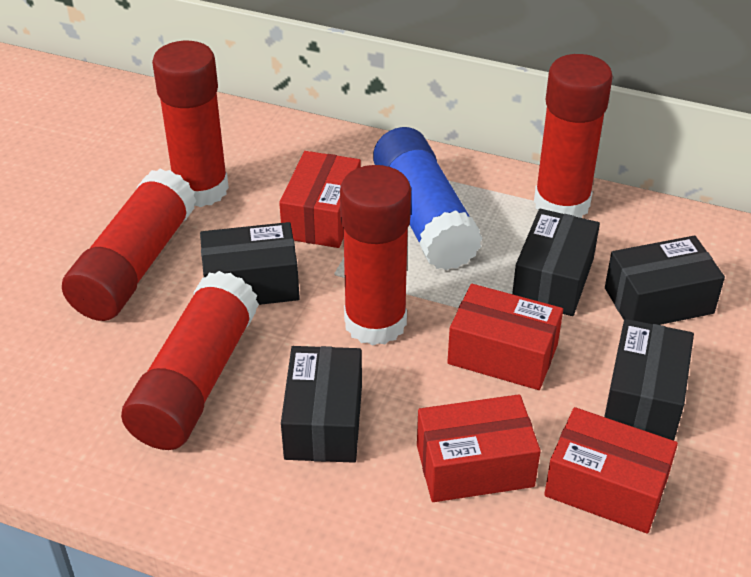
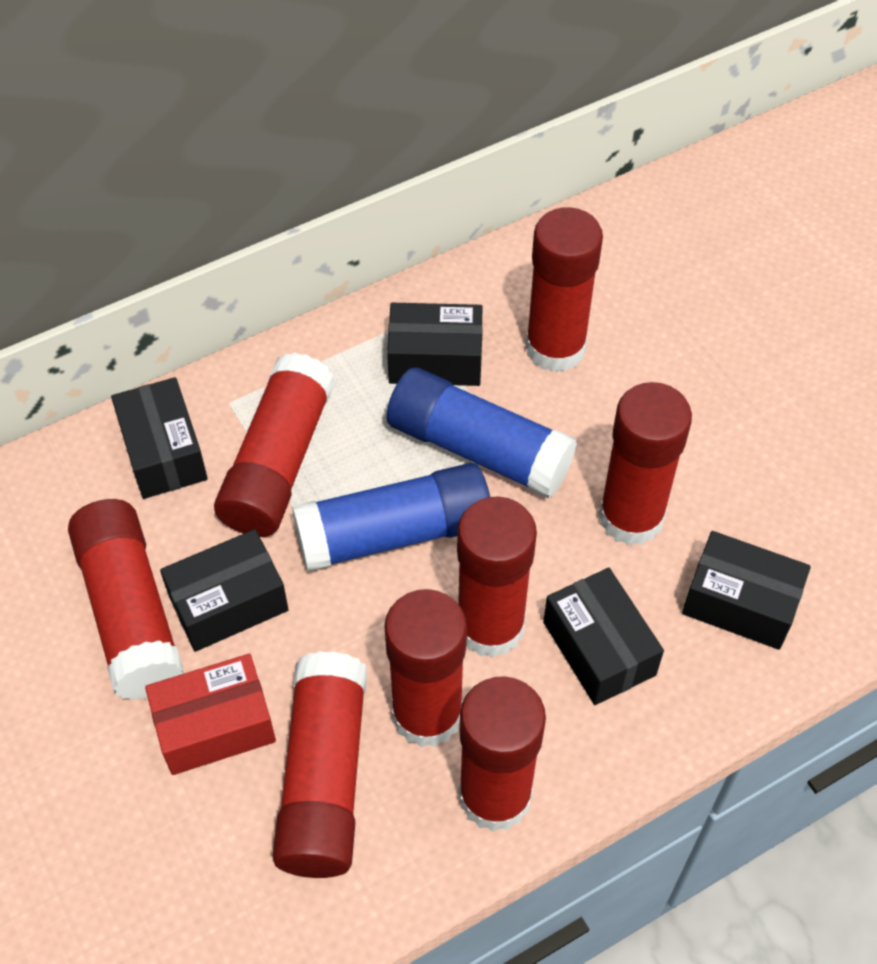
blue glue stick: 1 -> 2
red box: 4 -> 1
red glue stick: 5 -> 8

